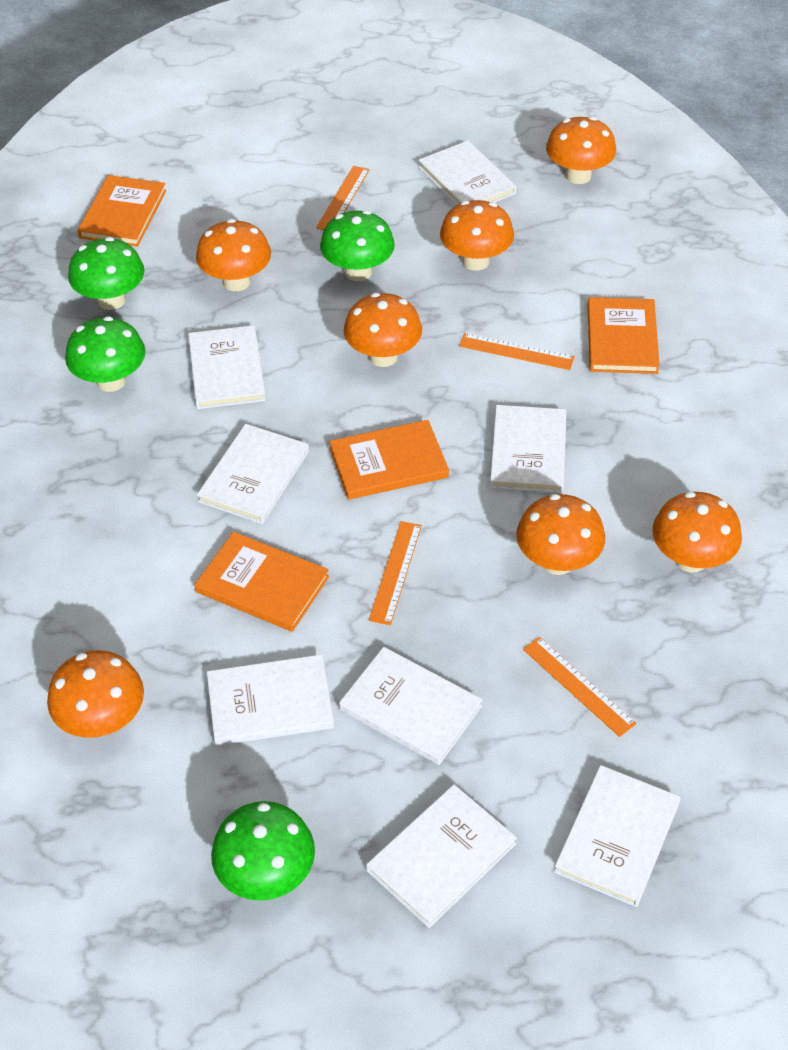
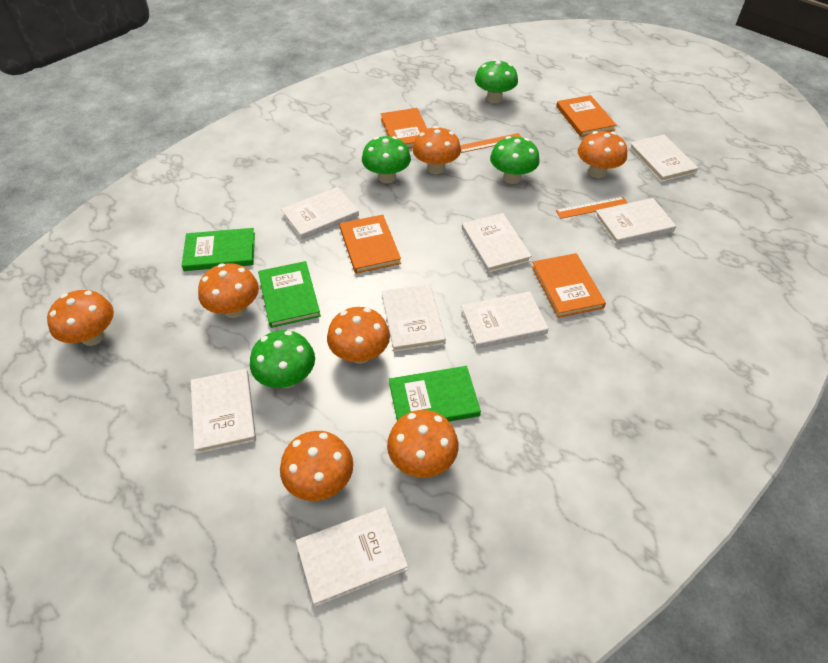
green book: 0 -> 3
orange ruler: 4 -> 2

